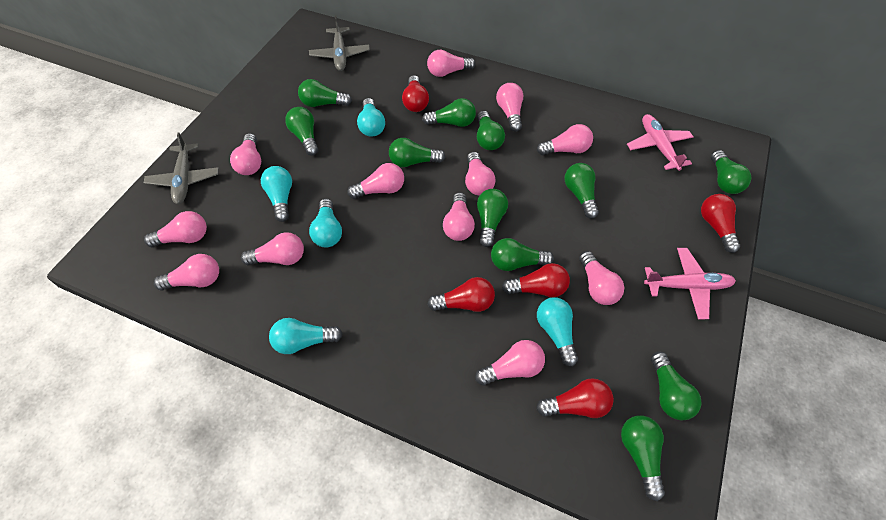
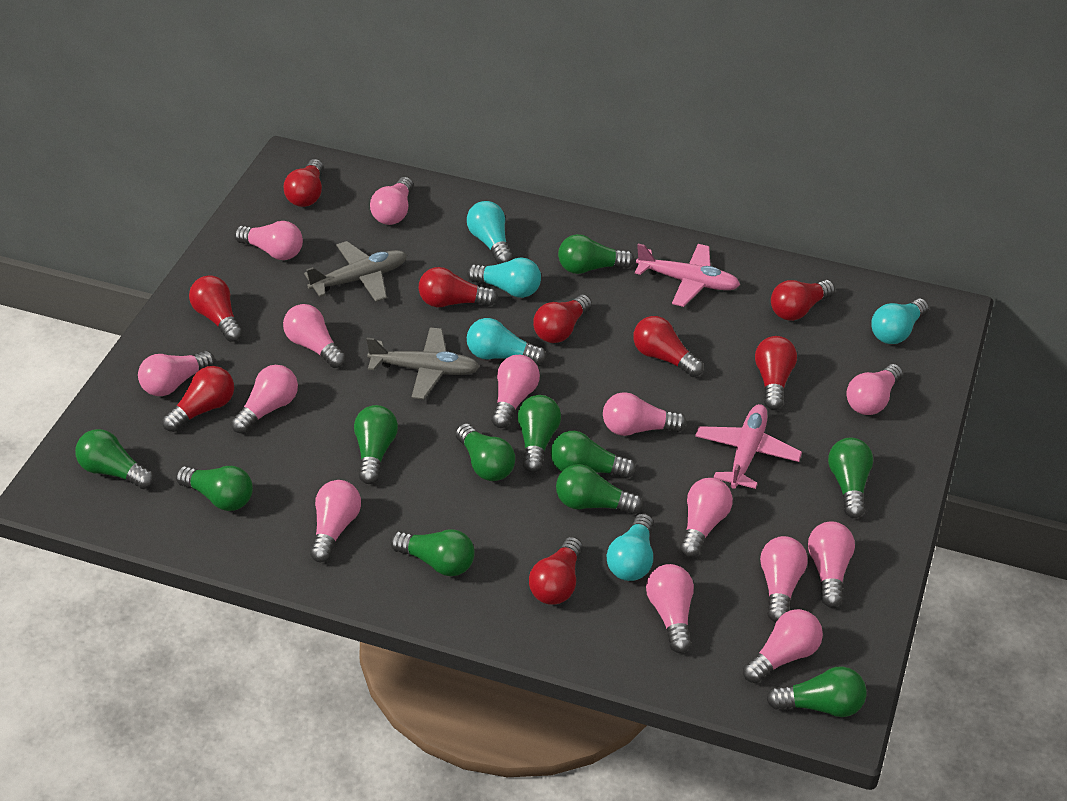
pink light bulb: 12 -> 14
red light bulb: 5 -> 9

